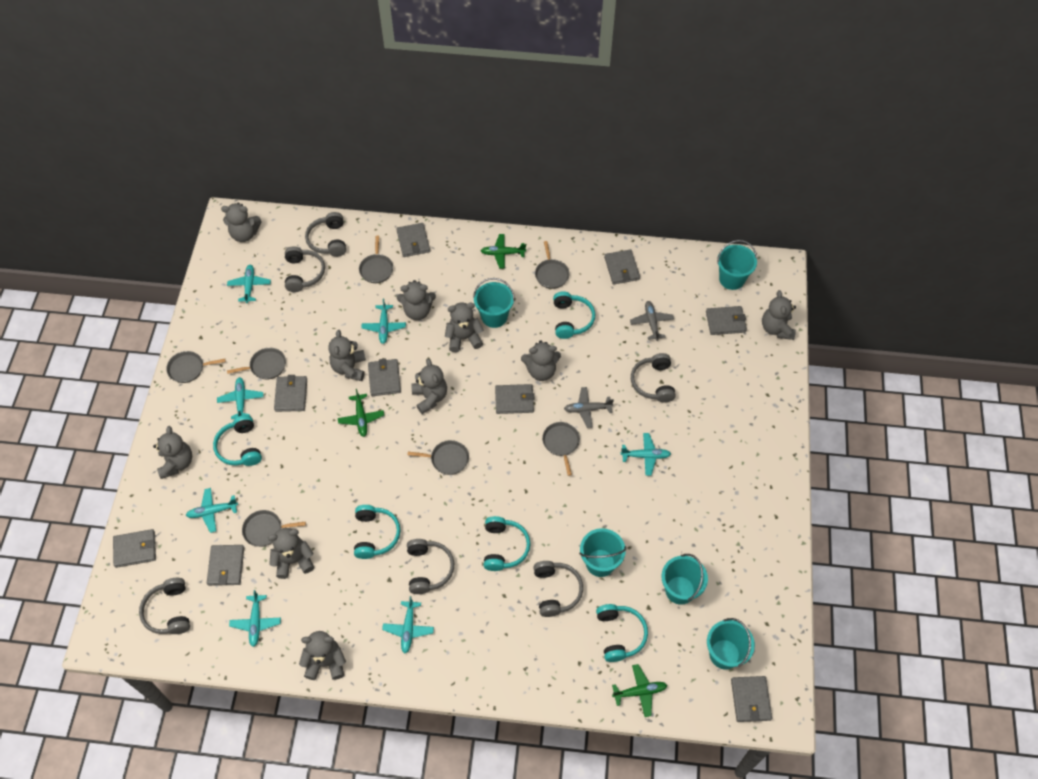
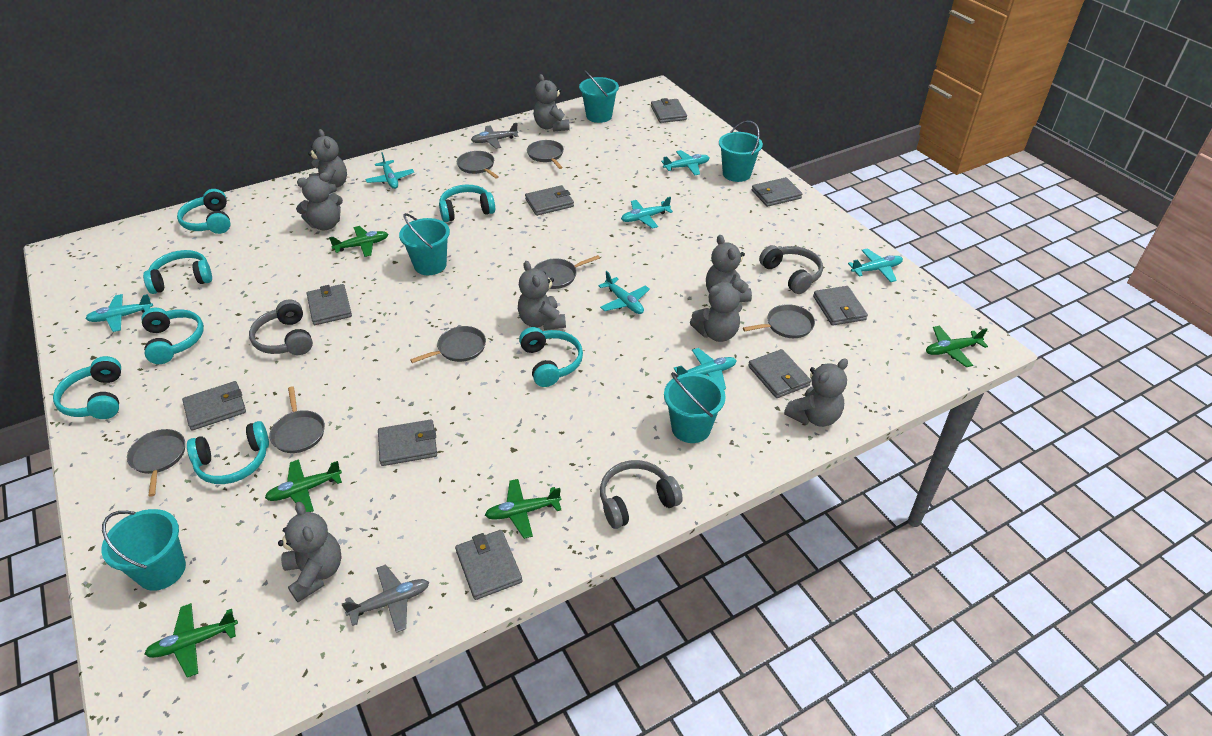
green plane: 3 -> 5
grey headphones: 6 -> 3
grey teddy bear: 10 -> 8
turquoise headphones: 5 -> 7

